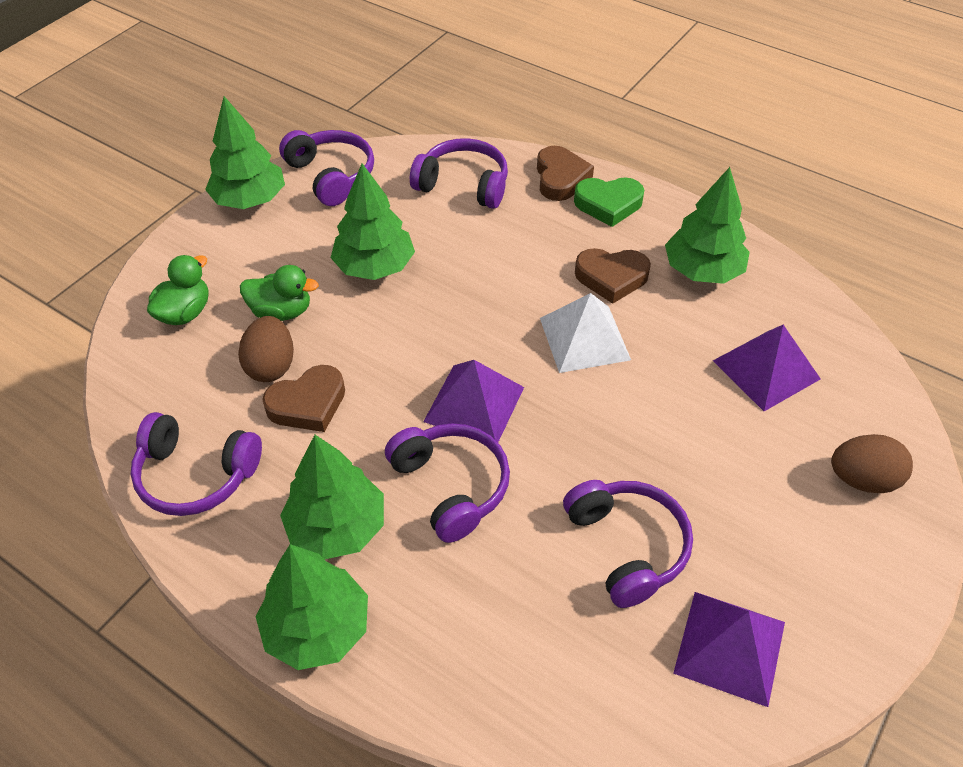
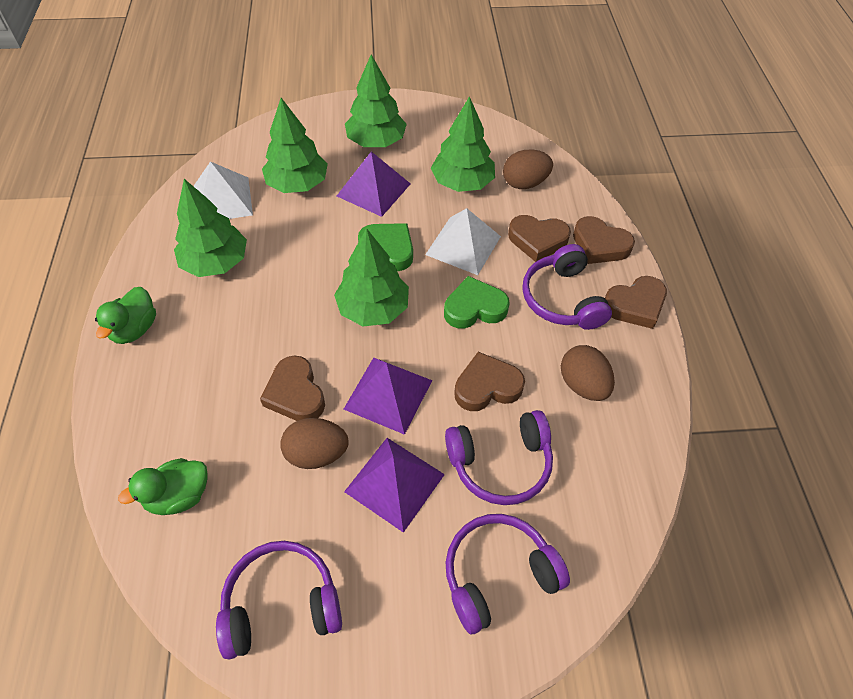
brown egg: 2 -> 3
brown heart: 3 -> 5
green heart: 1 -> 2
purple headphones: 5 -> 4
white pyramid: 1 -> 2

